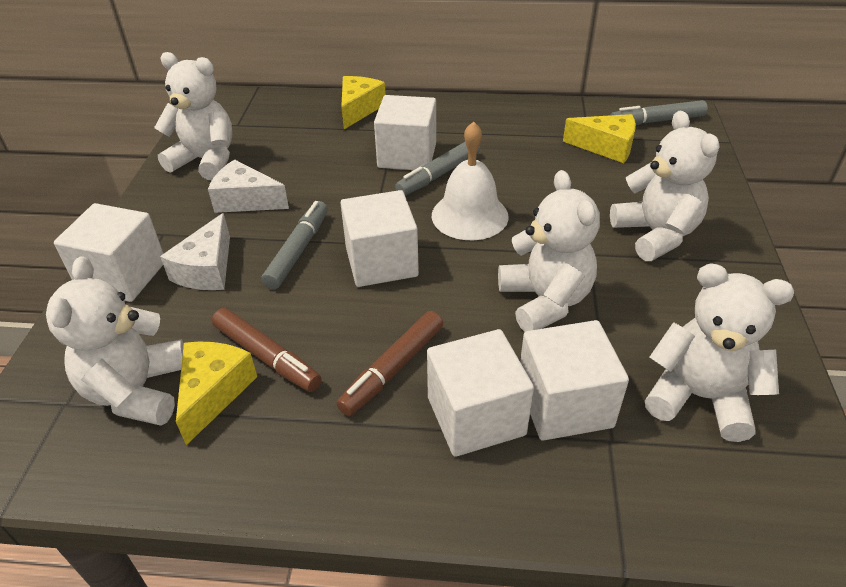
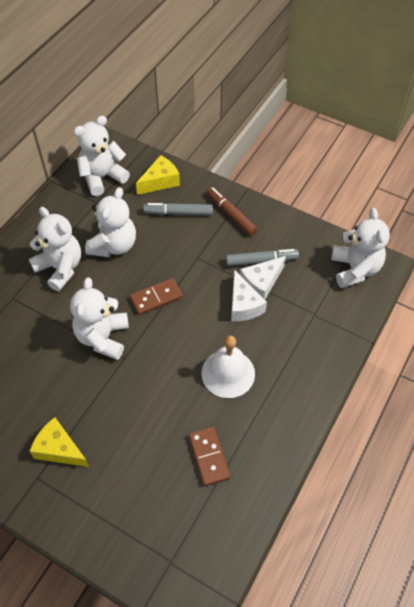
brown domino: 0 -> 2
brown marker: 2 -> 1
grey marker: 3 -> 2
white cube: 5 -> 0
yellow cheese: 3 -> 2

